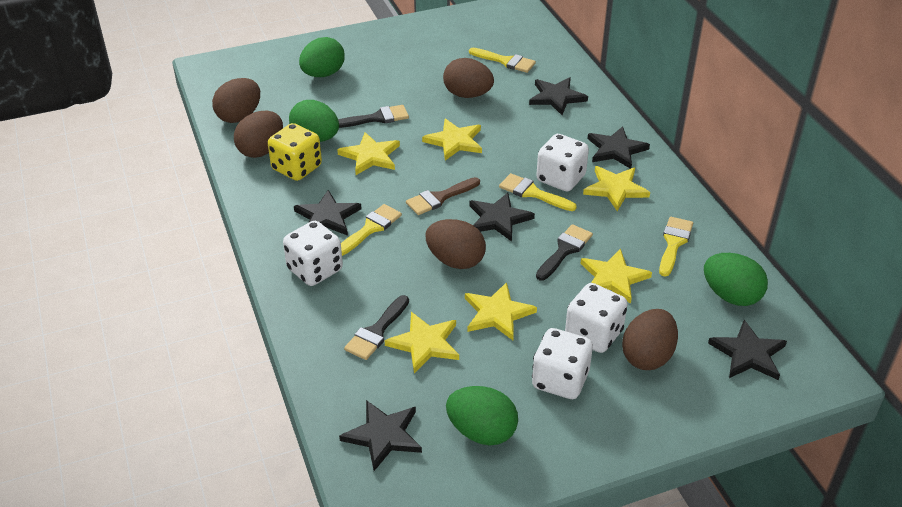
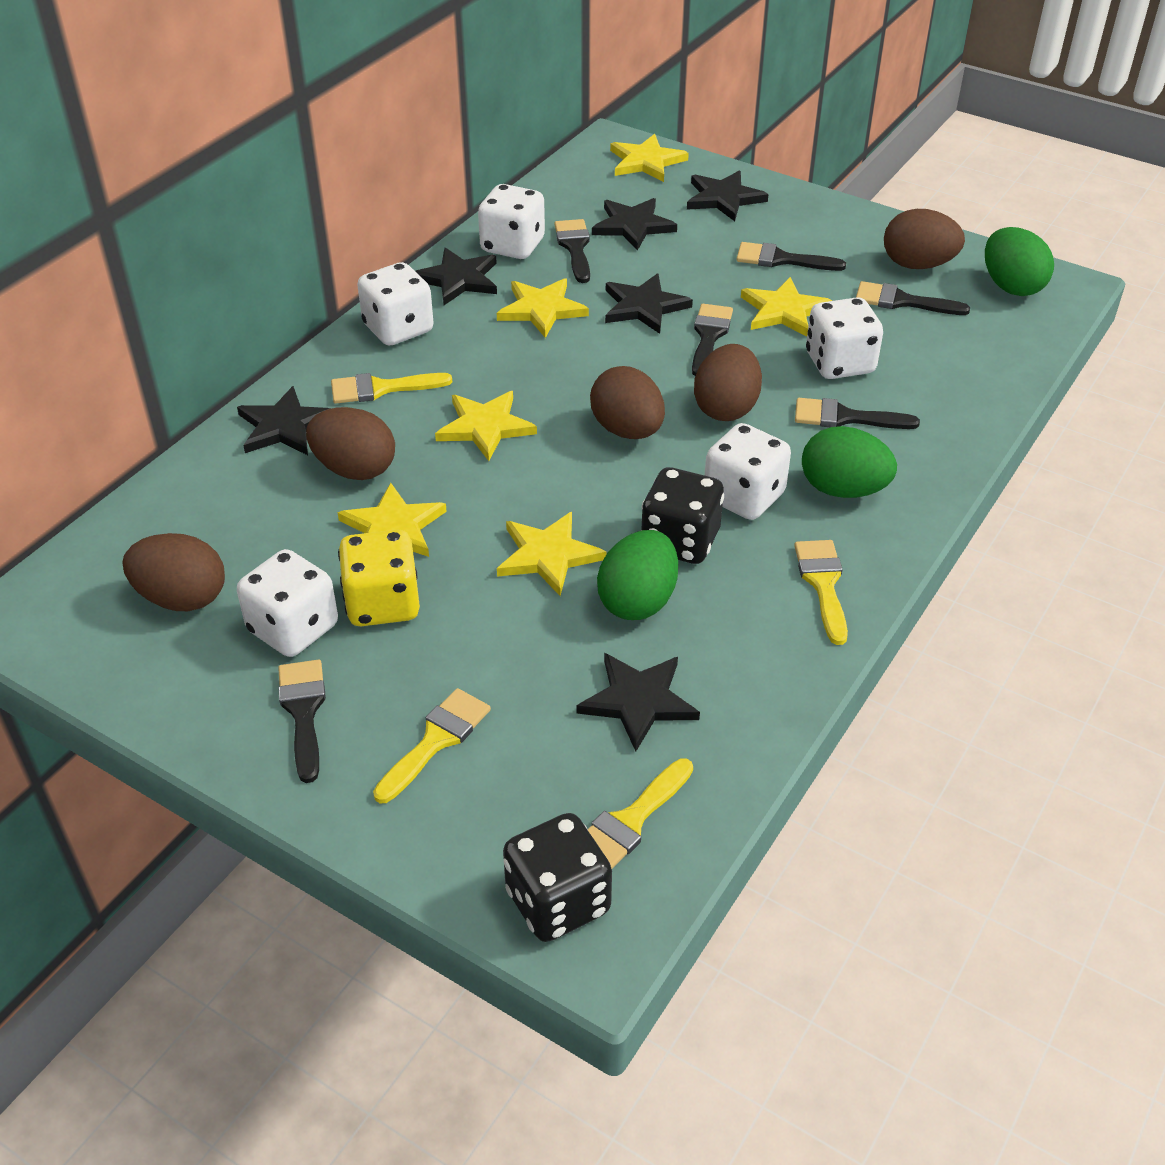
black brush: 3 -> 6
black dice: 0 -> 2
brown brush: 1 -> 0
green egg: 4 -> 3
white dice: 4 -> 5

